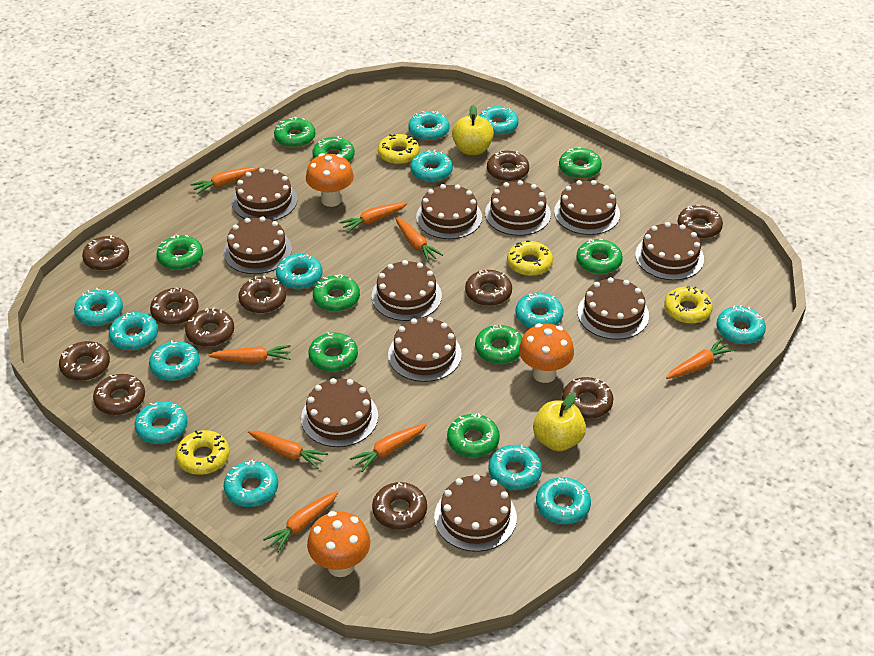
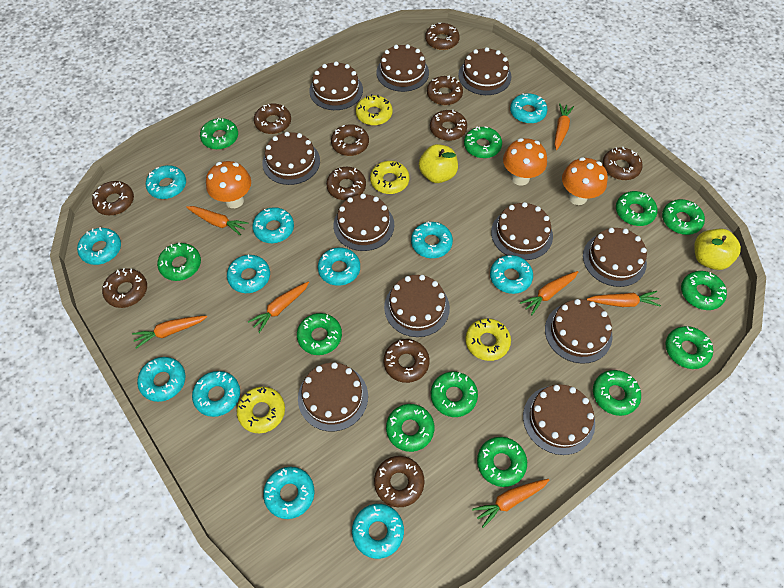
green donut: 9 -> 12
orange carrot: 8 -> 7
turquoise donut: 13 -> 12

